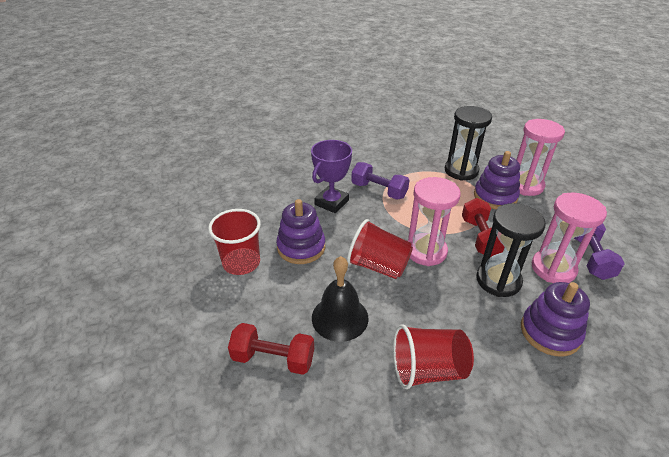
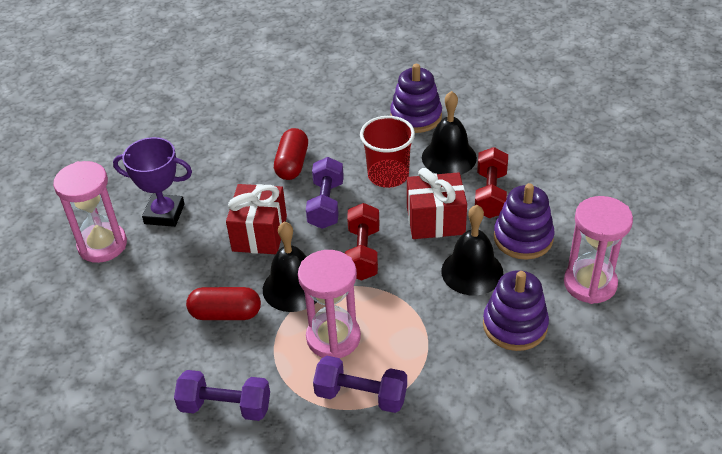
black bell: 1 -> 3
black hourglass: 2 -> 0
purple dumbbell: 2 -> 3
red capsule: 0 -> 2
red cup: 3 -> 1
red gift: 0 -> 2

